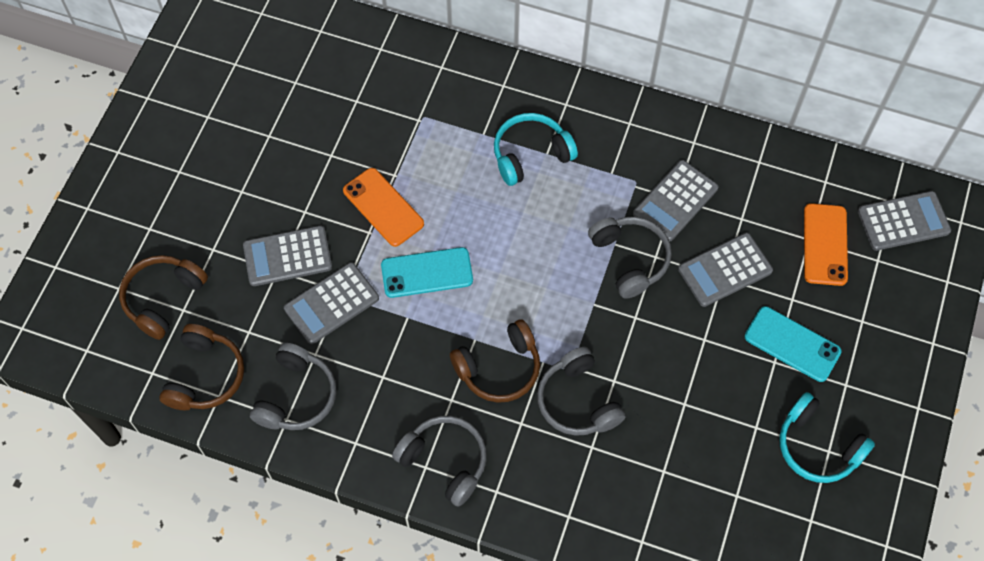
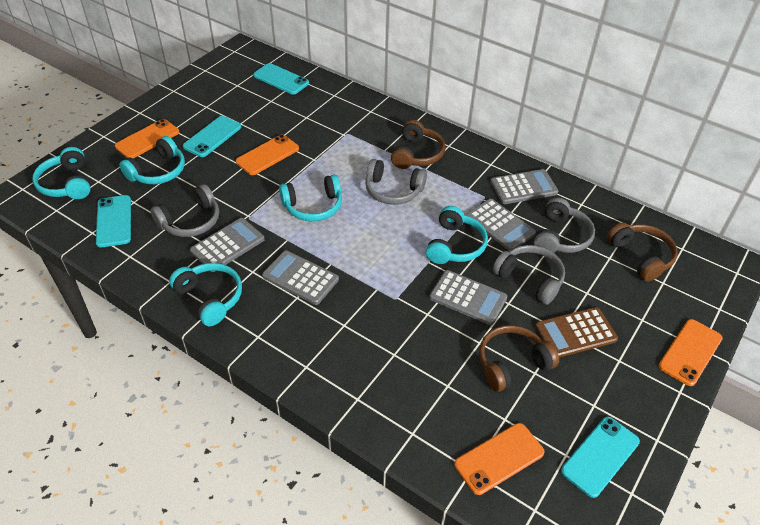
brown calculator: 0 -> 1
orange phone: 2 -> 4
turquoise headphones: 2 -> 5
turquoise phone: 2 -> 4

